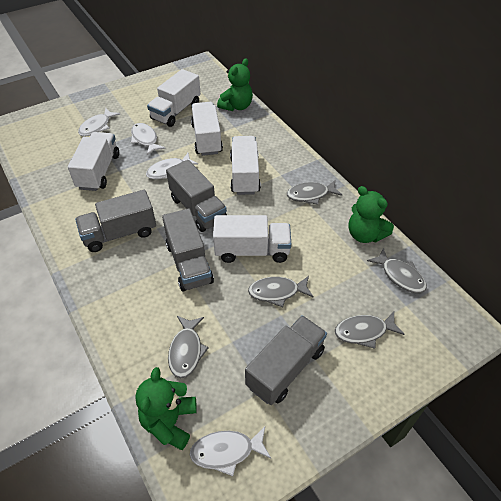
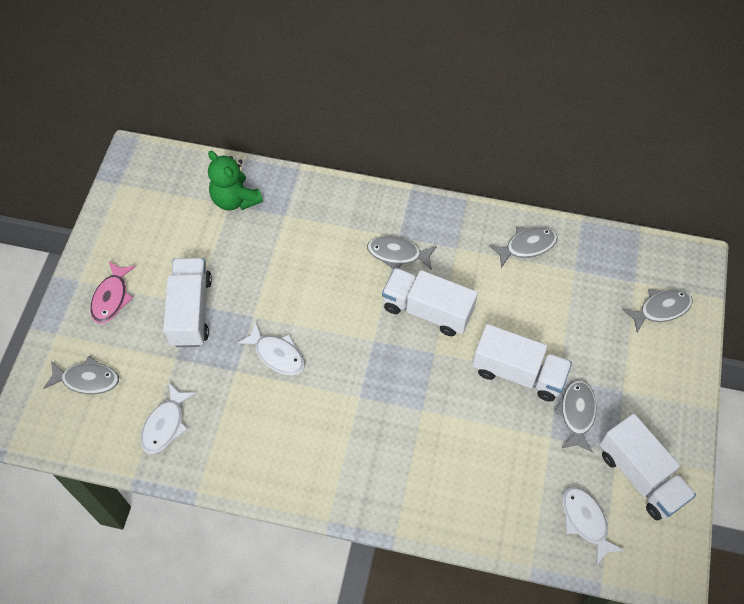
green teddy bear: 3 -> 1
grey truck: 4 -> 0
pink fish: 0 -> 1
white fish: 4 -> 3
white truck: 5 -> 4

